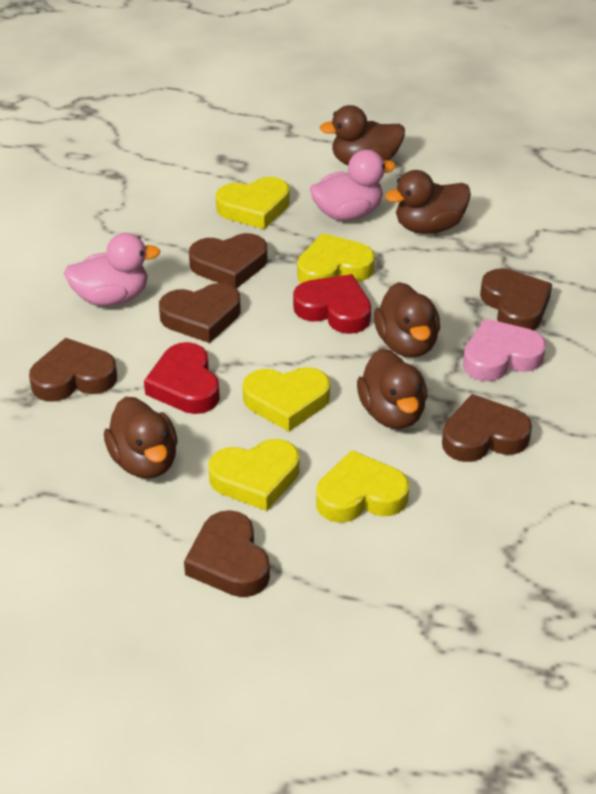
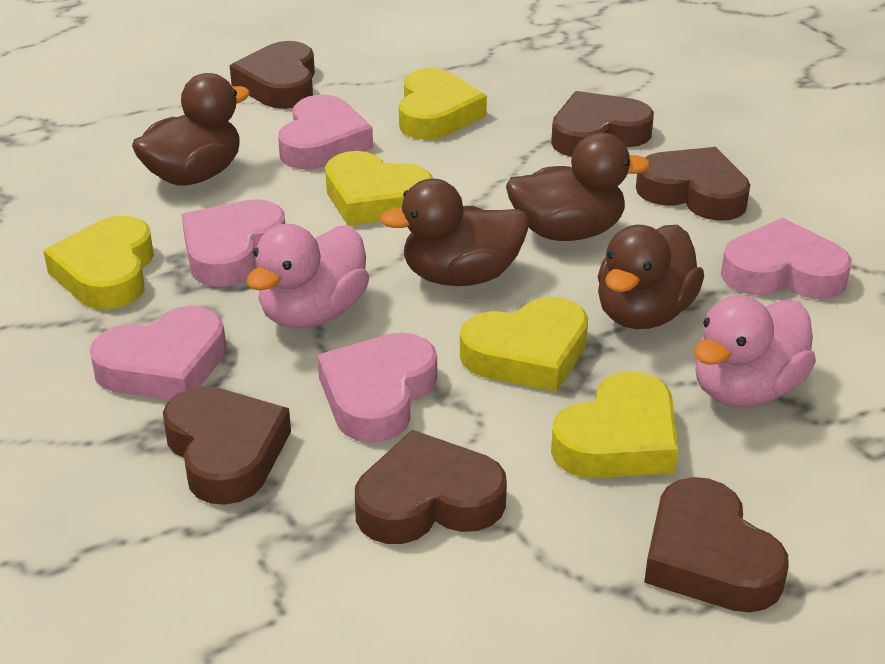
brown duck: 5 -> 4
pink heart: 1 -> 5
red heart: 2 -> 0

